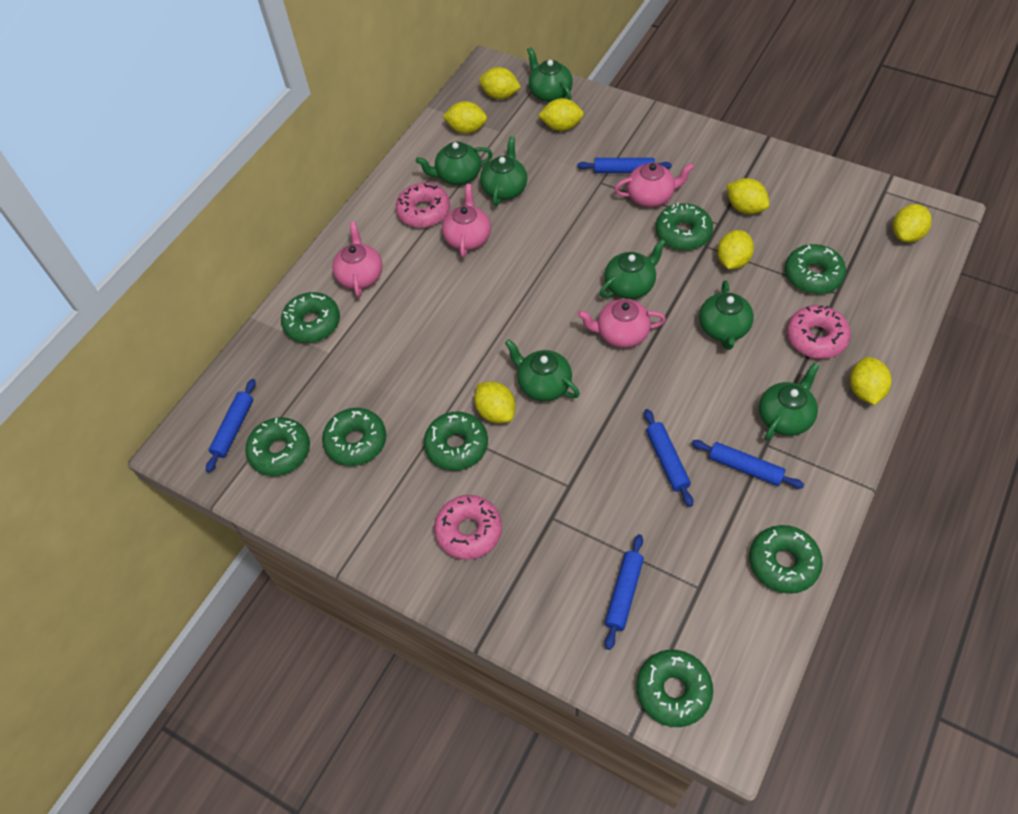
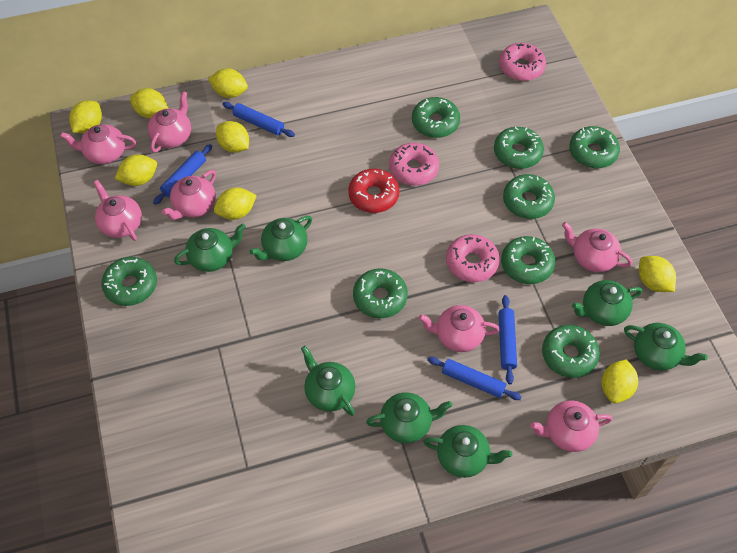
blue rolling pin: 5 -> 4
pink teapot: 4 -> 7
red donut: 0 -> 1

